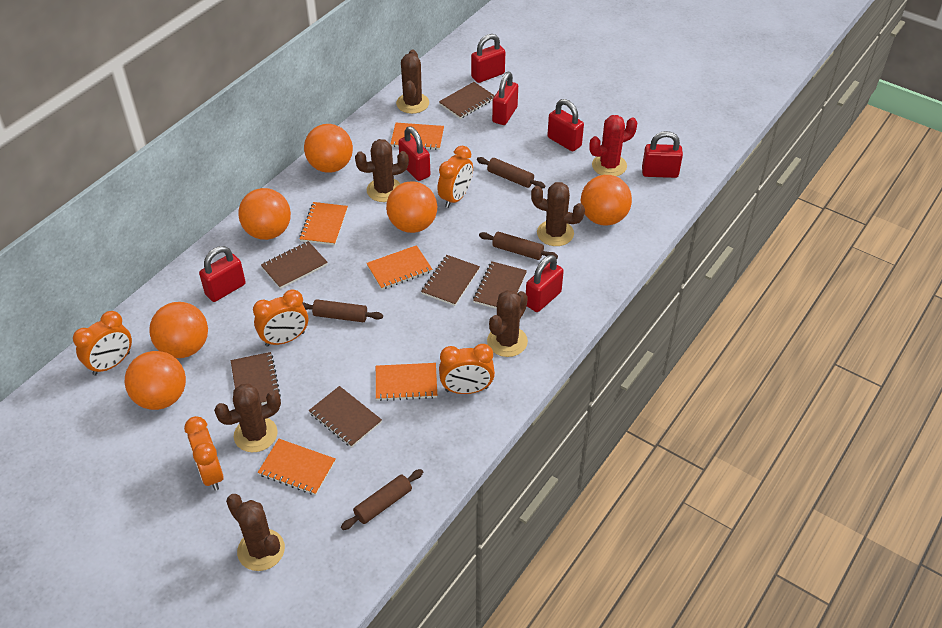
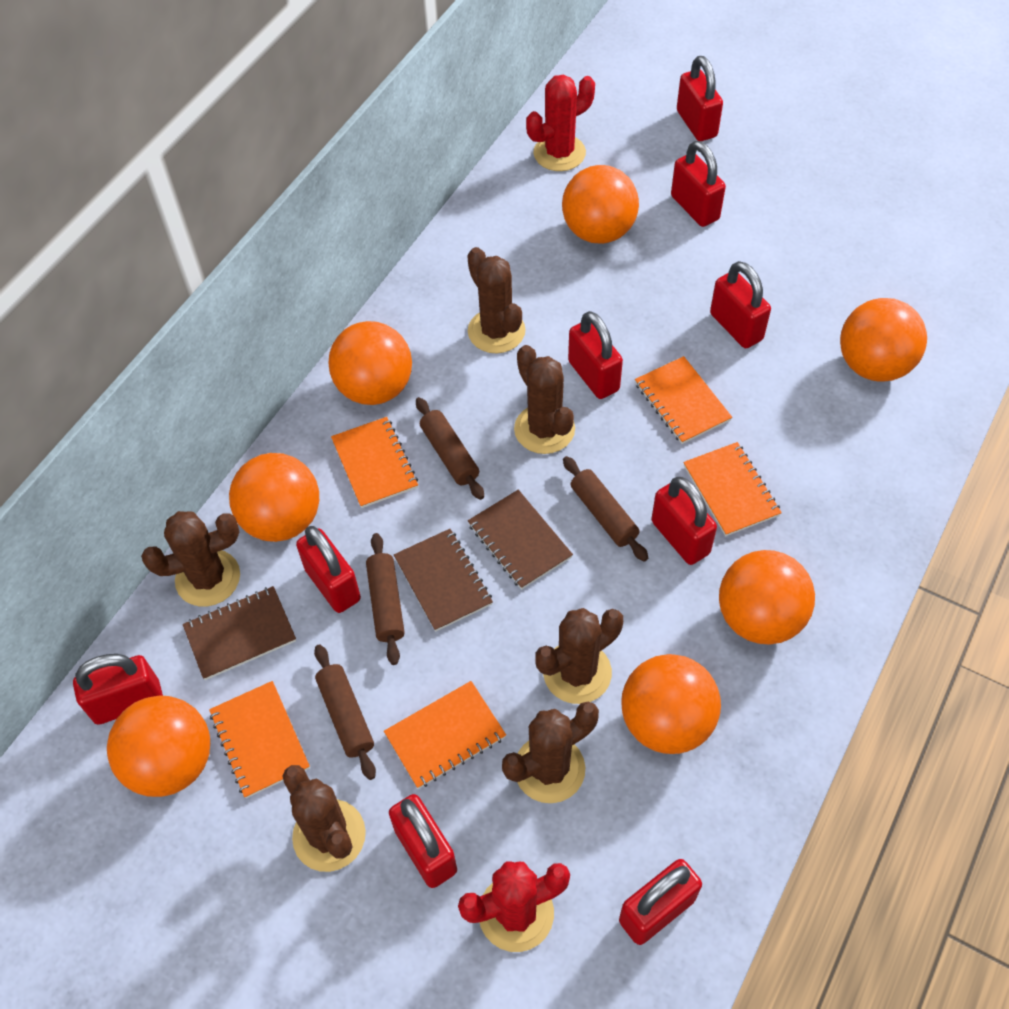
brown notebook: 6 -> 3
orange ball: 6 -> 7
orange clock: 5 -> 0
red cactus: 1 -> 2
red padlock: 7 -> 9

